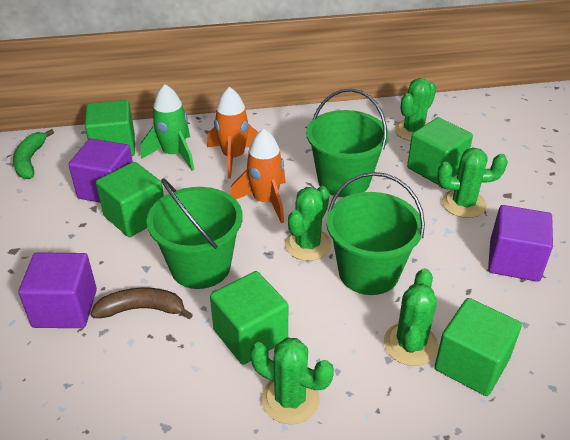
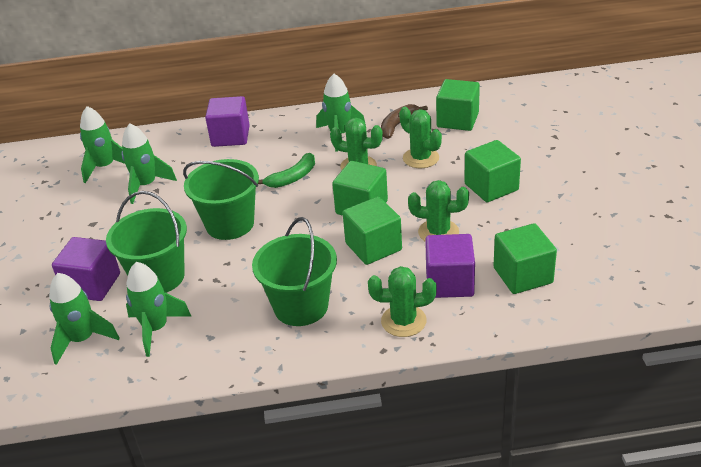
green cactus: 5 -> 4
green rocket: 1 -> 5
orange rocket: 2 -> 0

